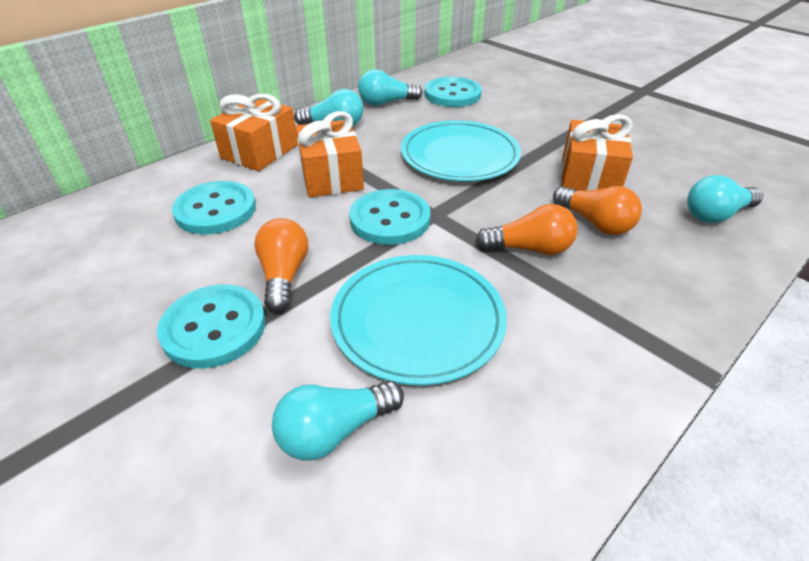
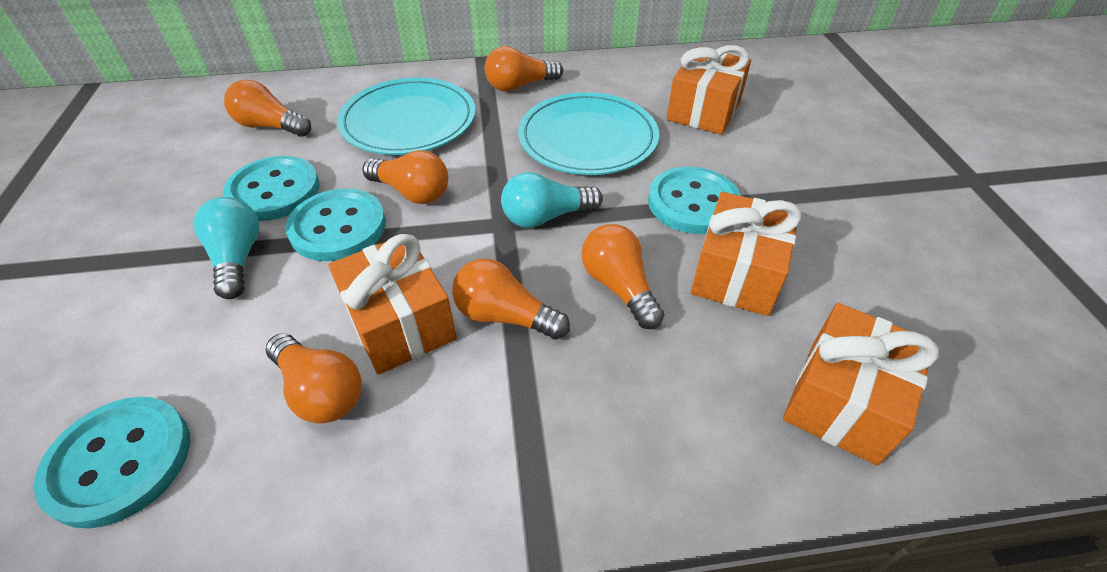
orange gift: 3 -> 4
orange light bulb: 3 -> 6
turquoise light bulb: 4 -> 2

